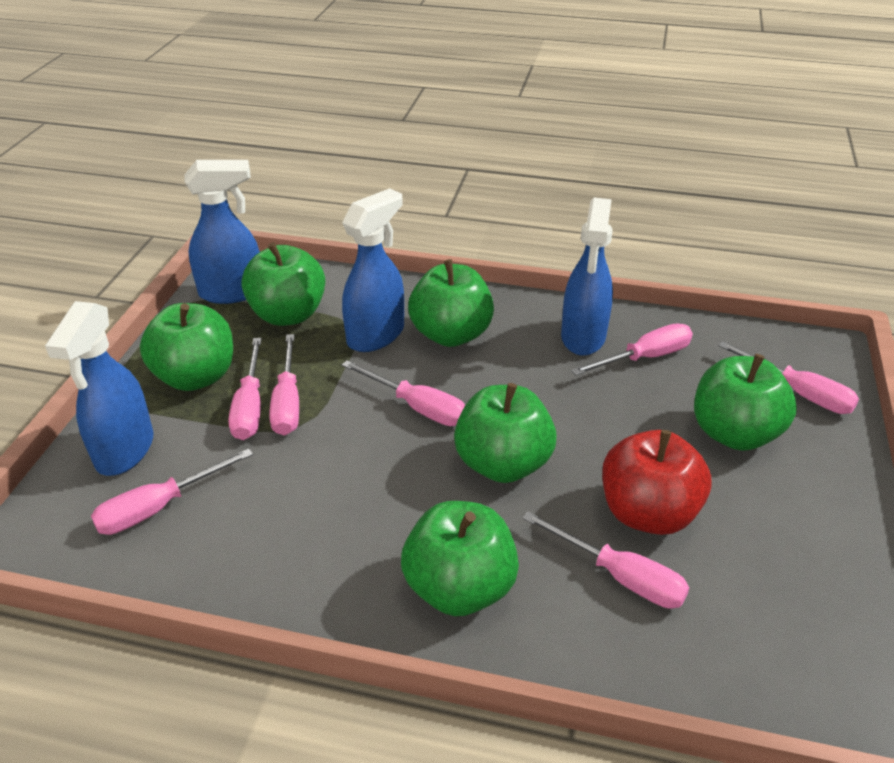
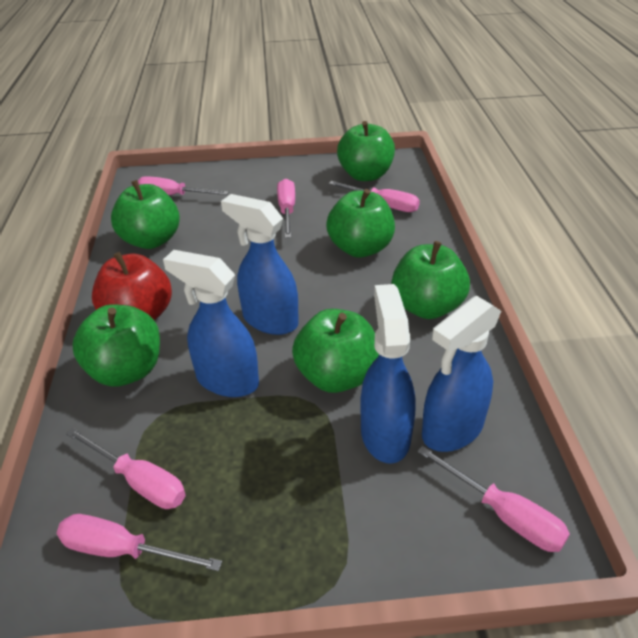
pink screwdriver: 7 -> 6

